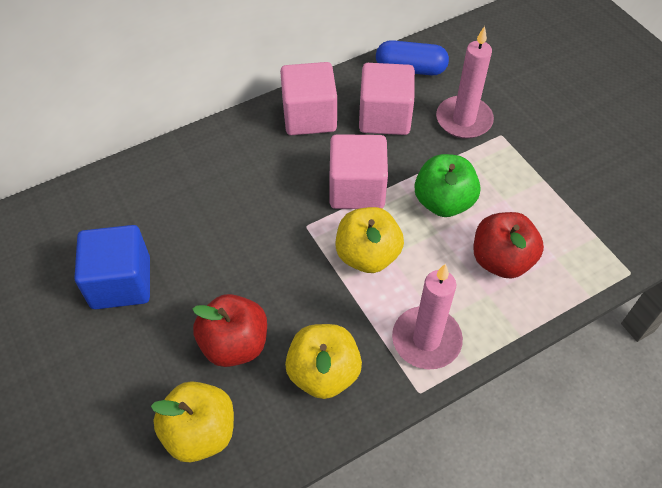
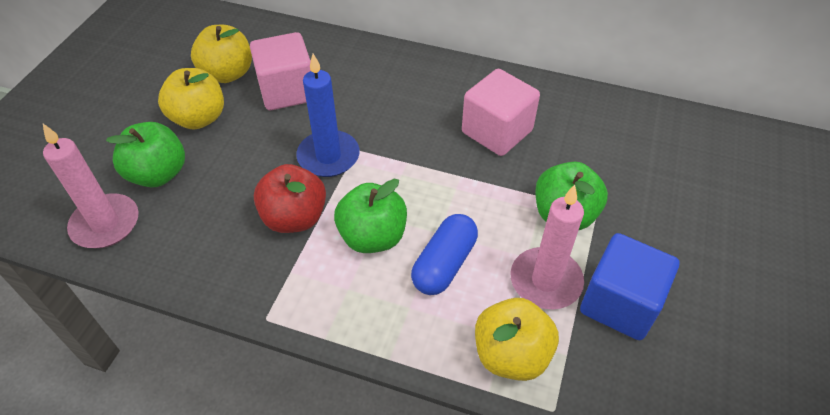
blue candle: 0 -> 1
green apple: 1 -> 3
pink cube: 3 -> 2
red apple: 2 -> 1

